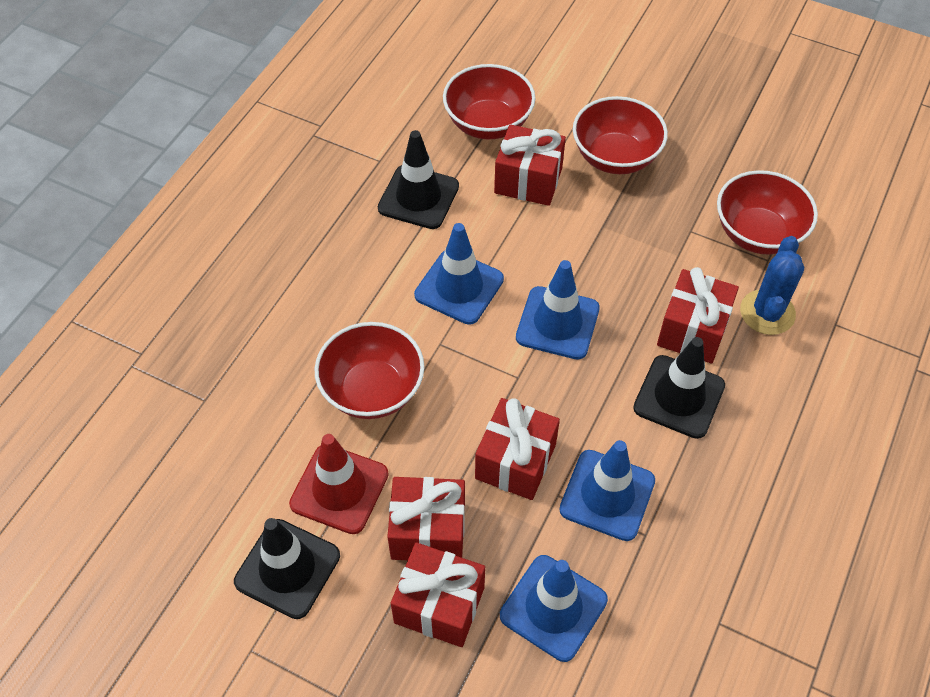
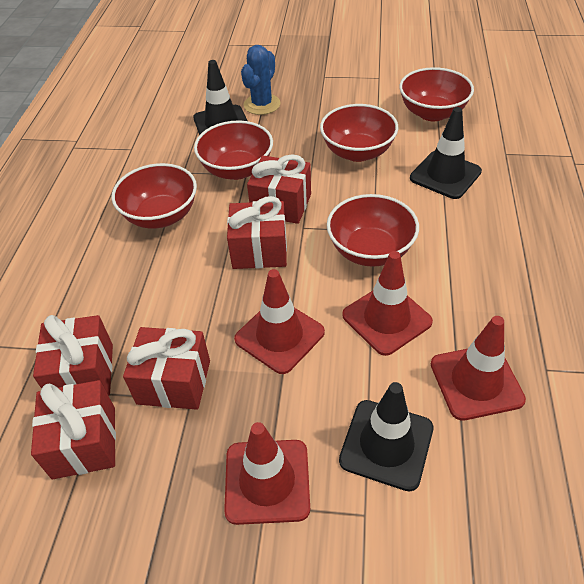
blue traffic cone: 4 -> 0
red bowl: 4 -> 5
red traffic cone: 1 -> 4

